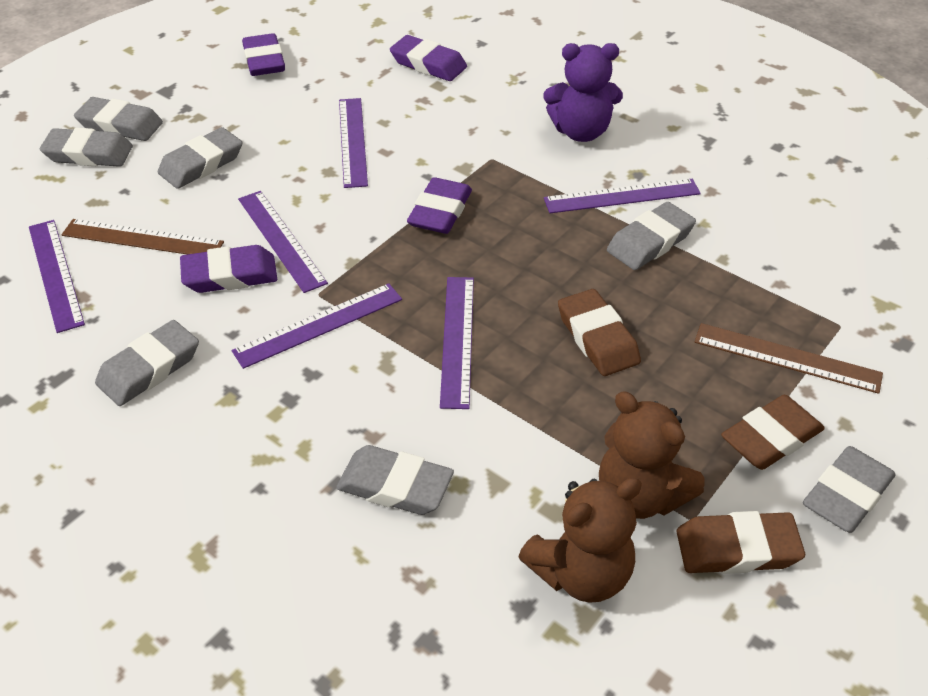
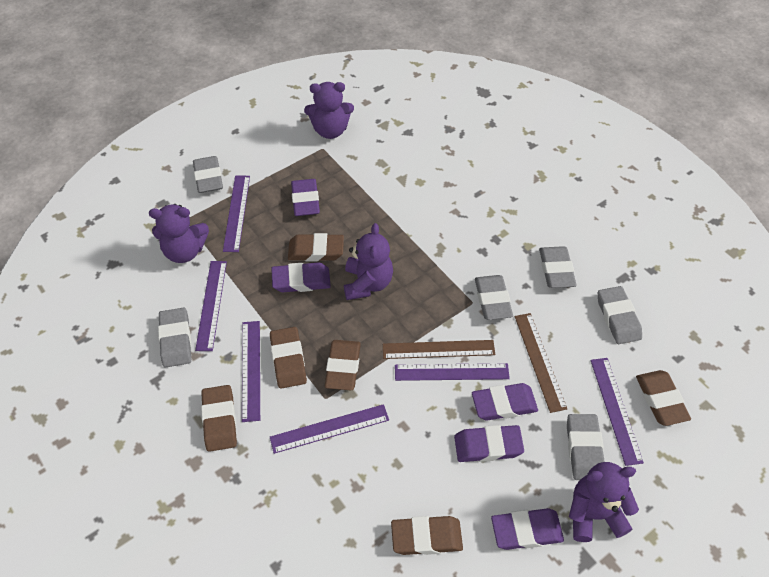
brown eraser: 3 -> 6
brown teddy bear: 2 -> 0
grey eraser: 7 -> 6
purple eraser: 4 -> 5
purple teddy bear: 1 -> 4

